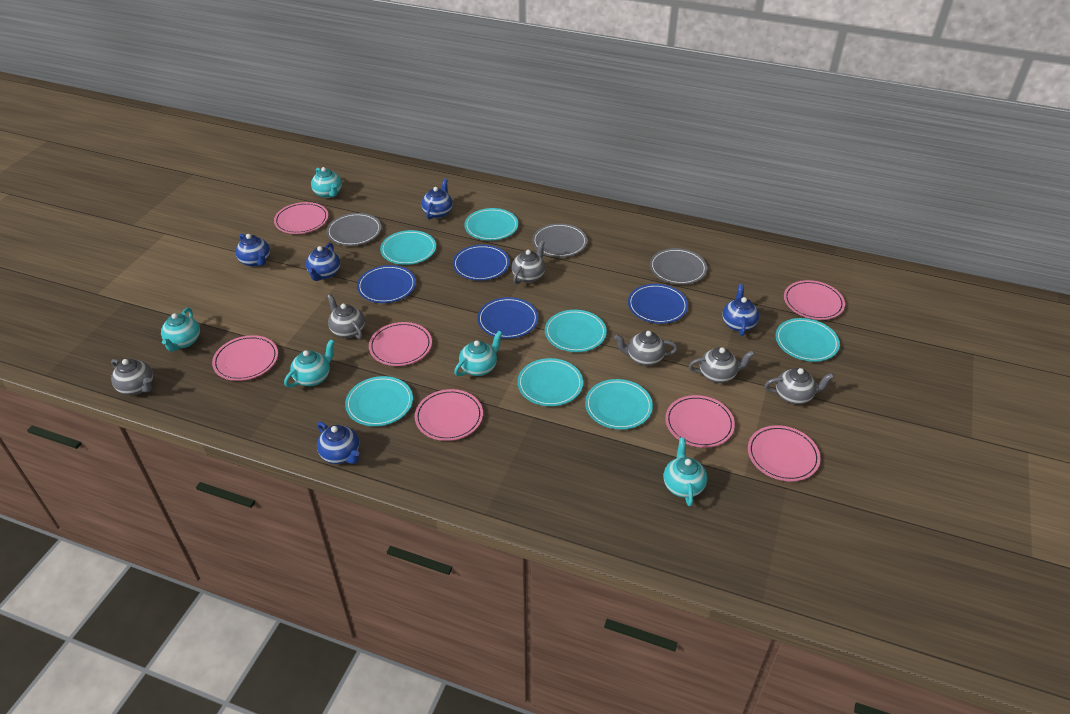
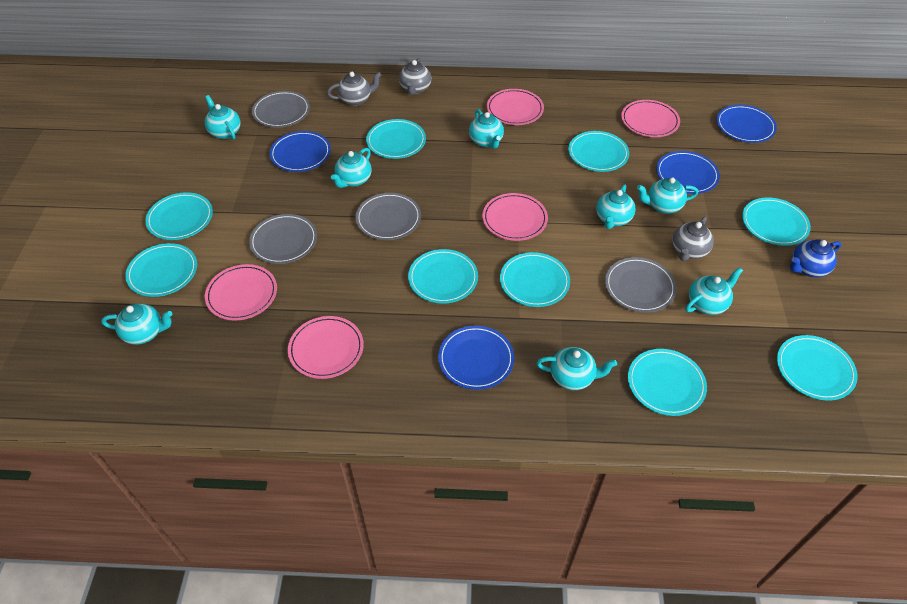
blue teapot: 5 -> 1
grey plate: 3 -> 4
grey teapot: 6 -> 3
pink plate: 7 -> 5
turquoise plate: 7 -> 9
turquoise teapot: 5 -> 8

